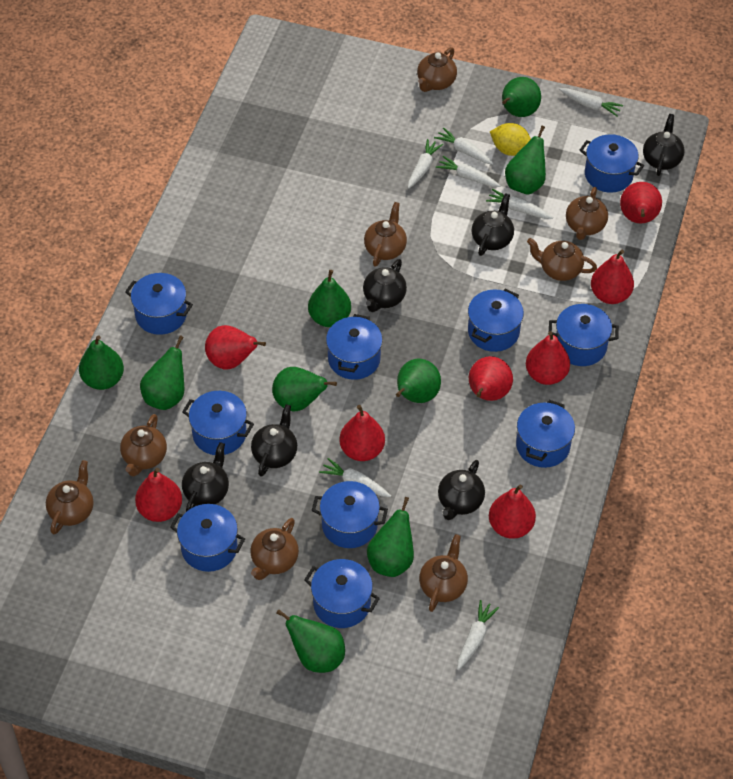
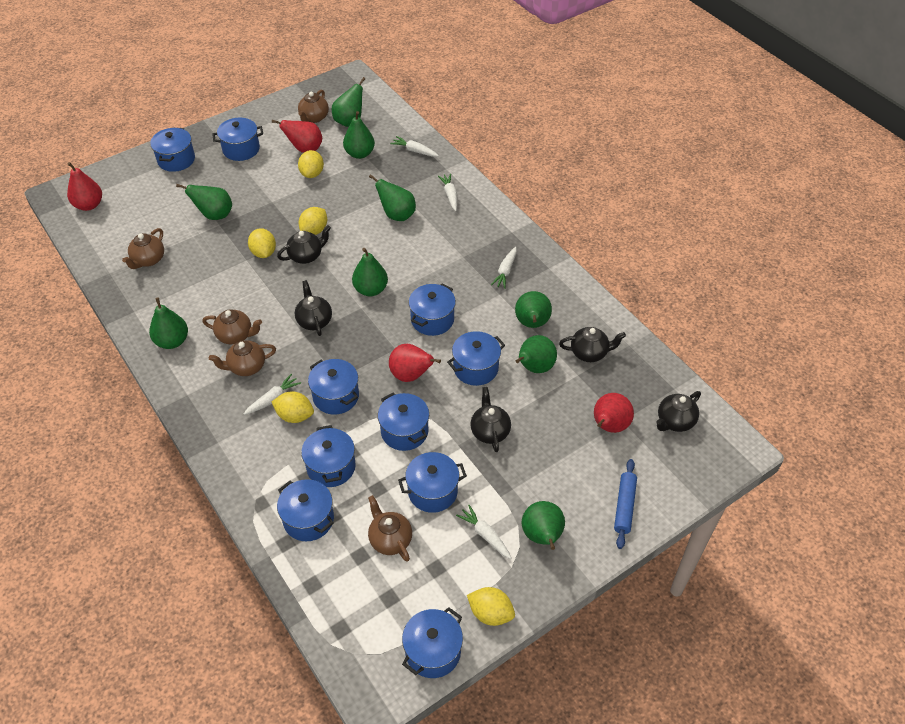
black teapot: 6 -> 5
blue rolling pin: 0 -> 1
brown teapot: 8 -> 5
red pear: 8 -> 4
white carrot: 7 -> 5
yellow lemon: 1 -> 5

